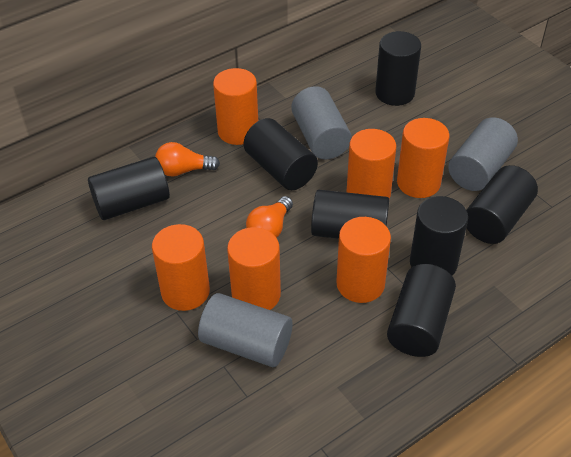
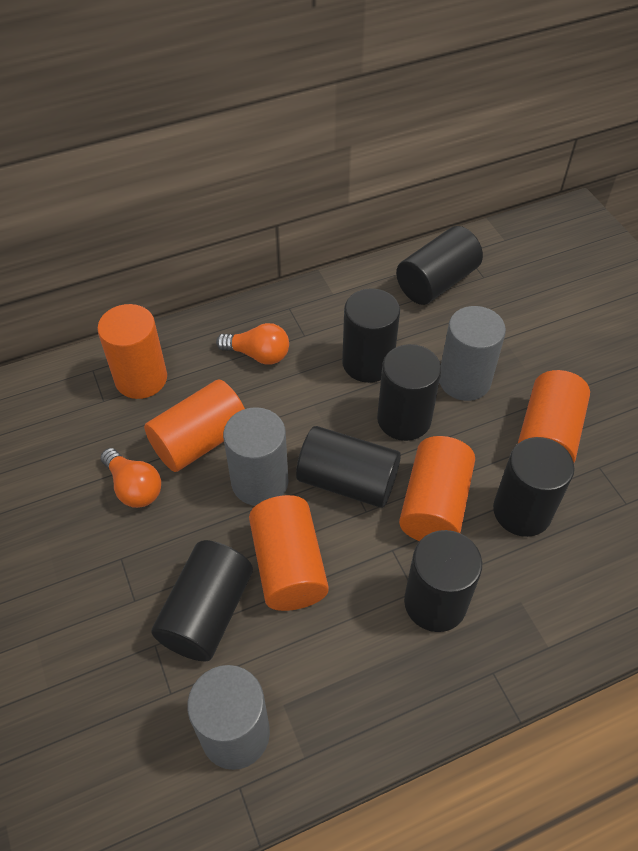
orange cylinder: 6 -> 5

